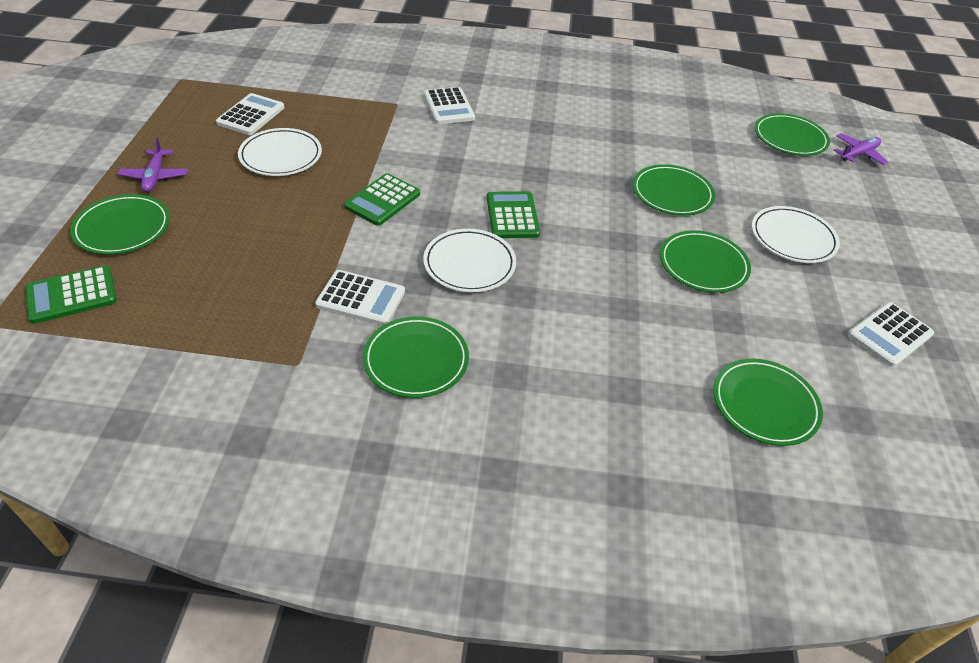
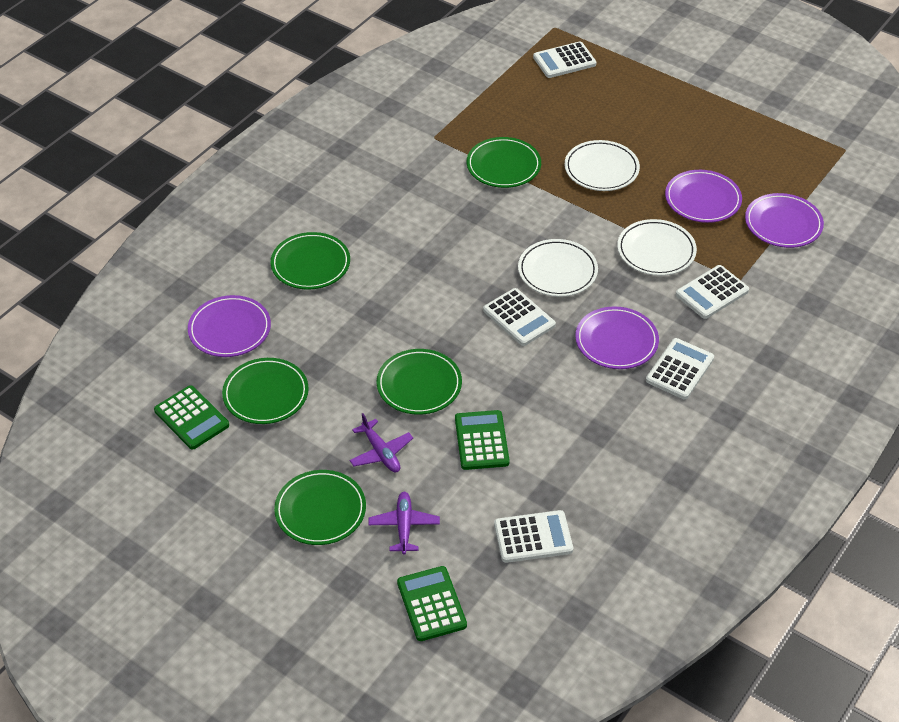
green plate: 6 -> 5
purple plate: 0 -> 4
white calculator: 4 -> 5

